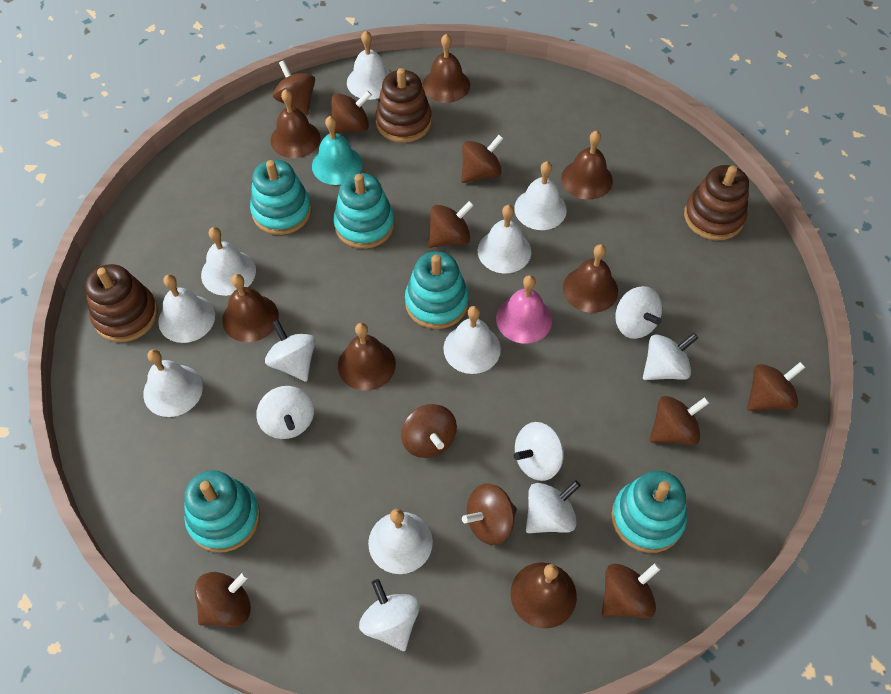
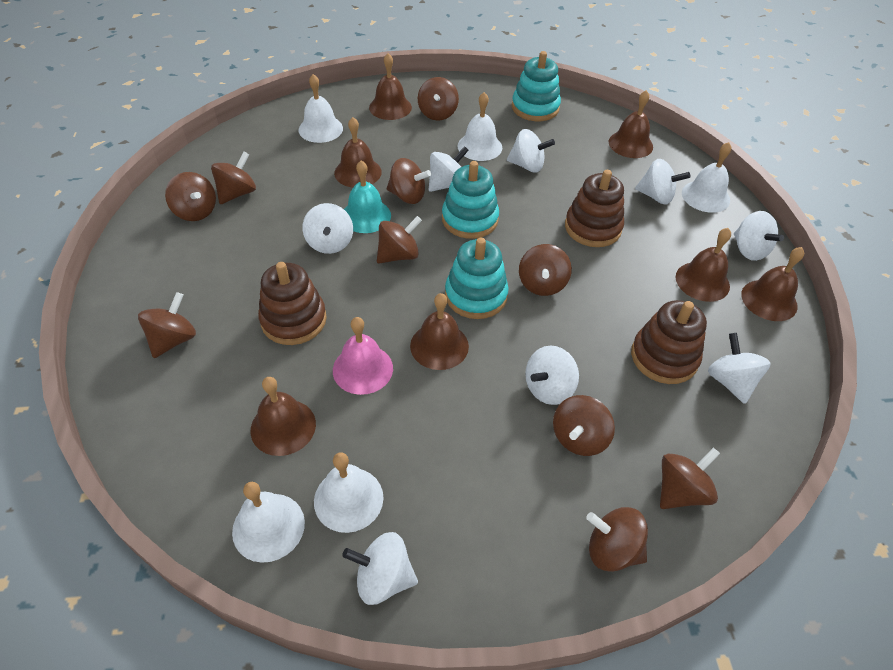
turquoise stacking toy: 5 -> 3
white bell: 8 -> 5
white spinning top: 7 -> 8

